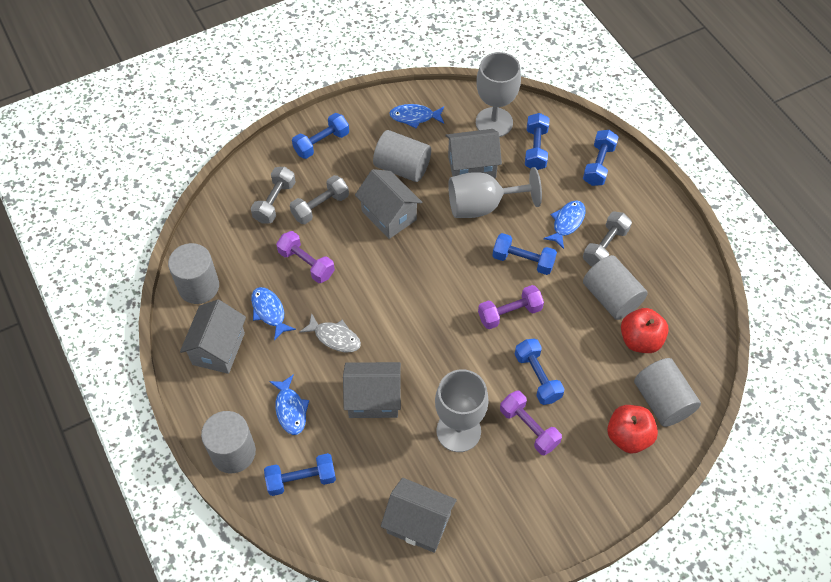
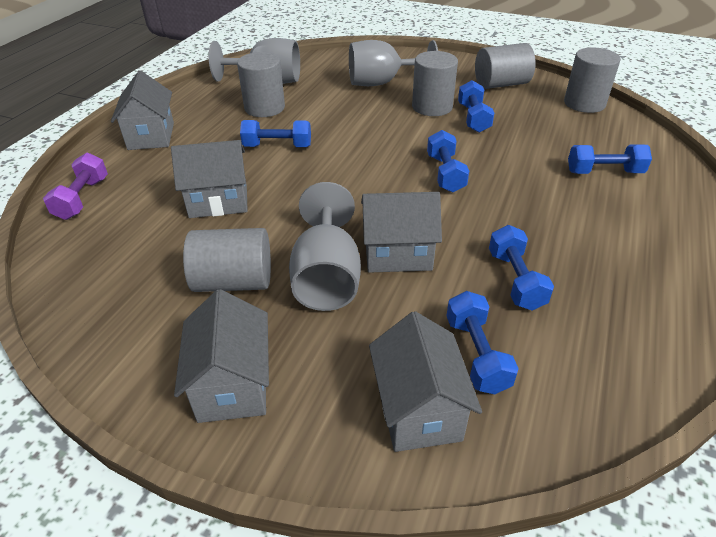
blue fish: 4 -> 0
grey dumbbell: 3 -> 0
grey fish: 1 -> 0
purple dumbbell: 3 -> 1
red apple: 2 -> 0

